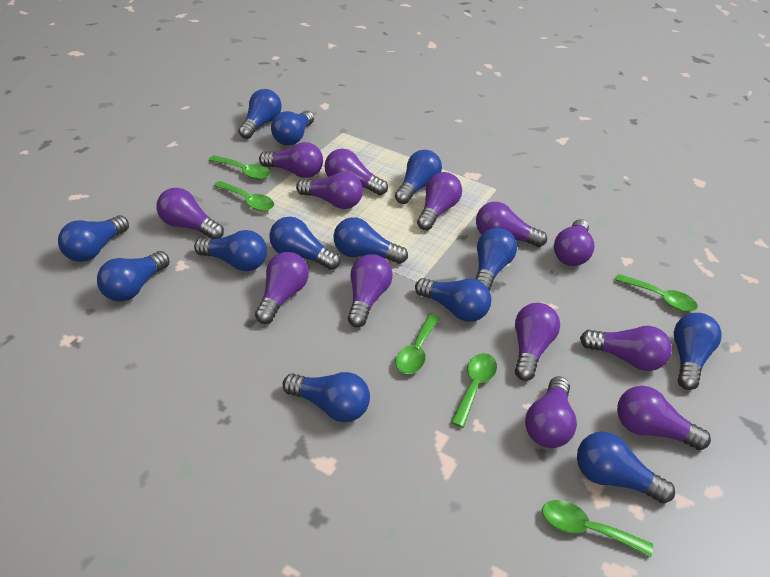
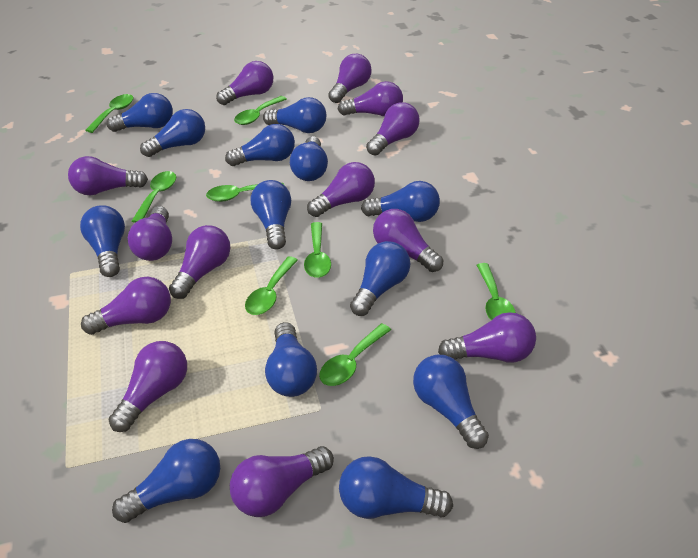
green spoon: 6 -> 8

